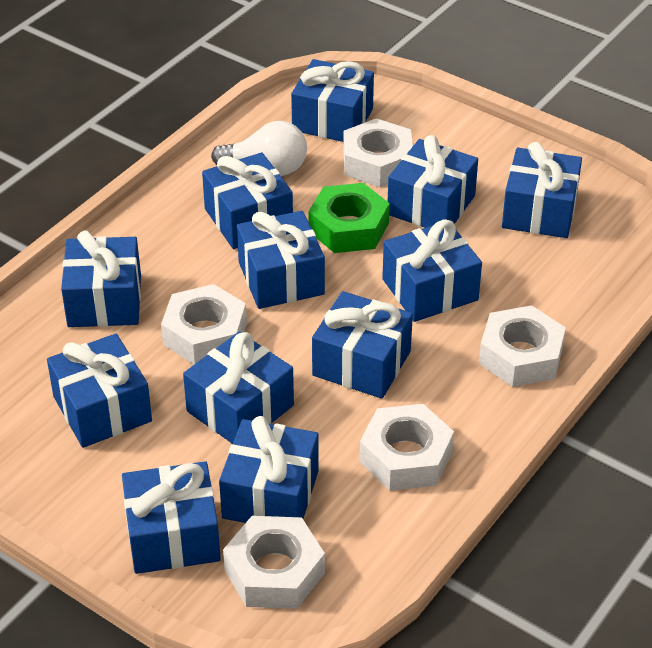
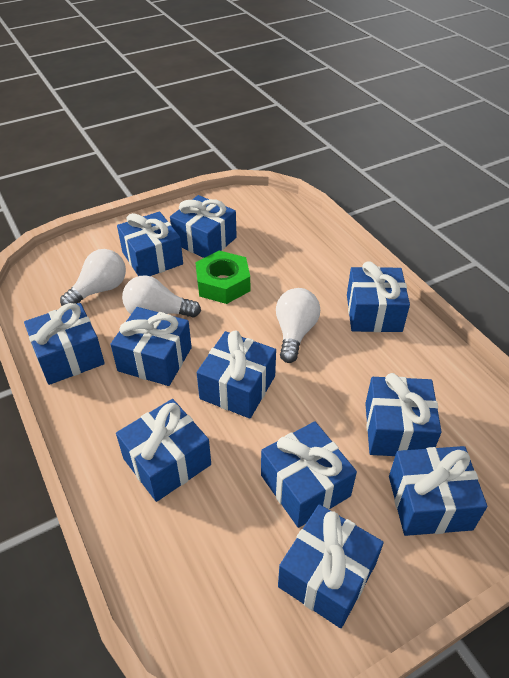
blue gift: 12 -> 11
white light bulb: 1 -> 3
white nut: 5 -> 0

